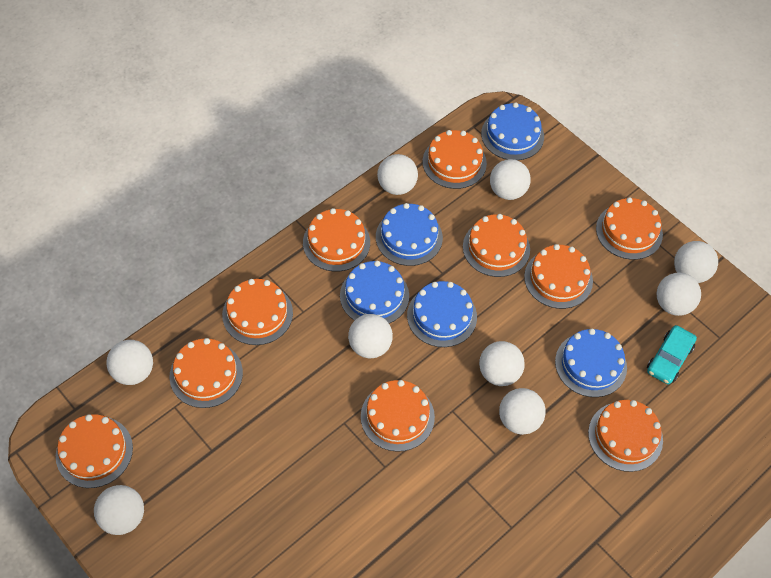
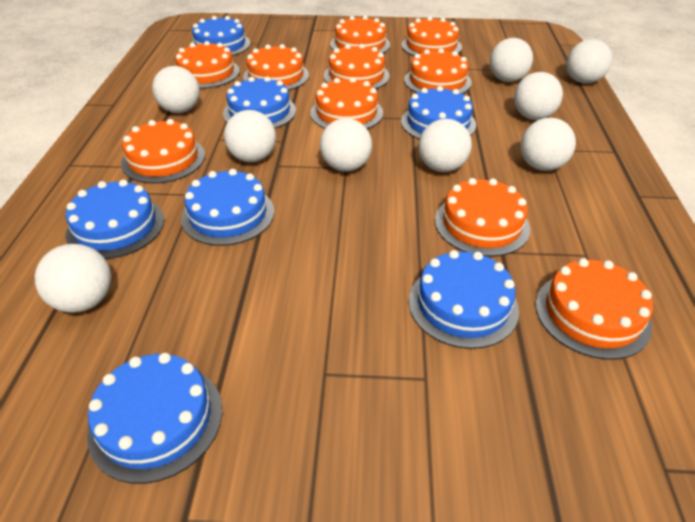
blue cake: 5 -> 7
turquoise car: 1 -> 0

